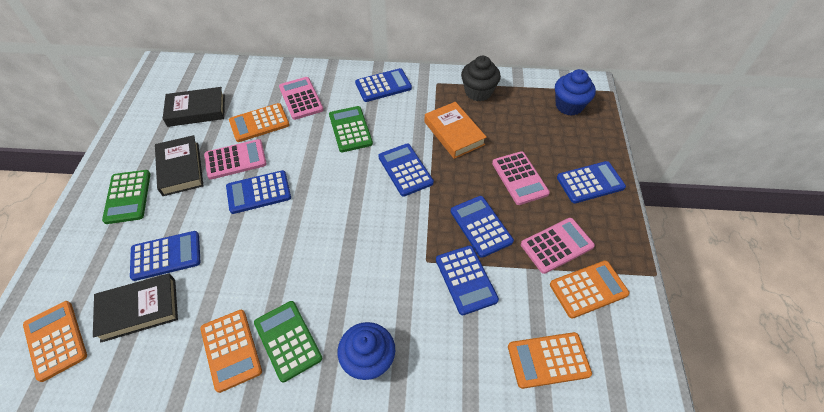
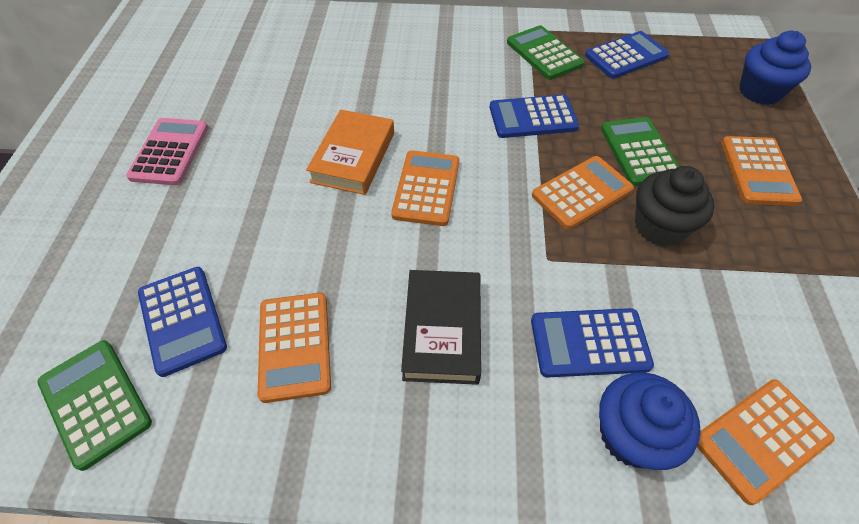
black book: 3 -> 1
blue calculator: 7 -> 4
pink calculator: 4 -> 1

